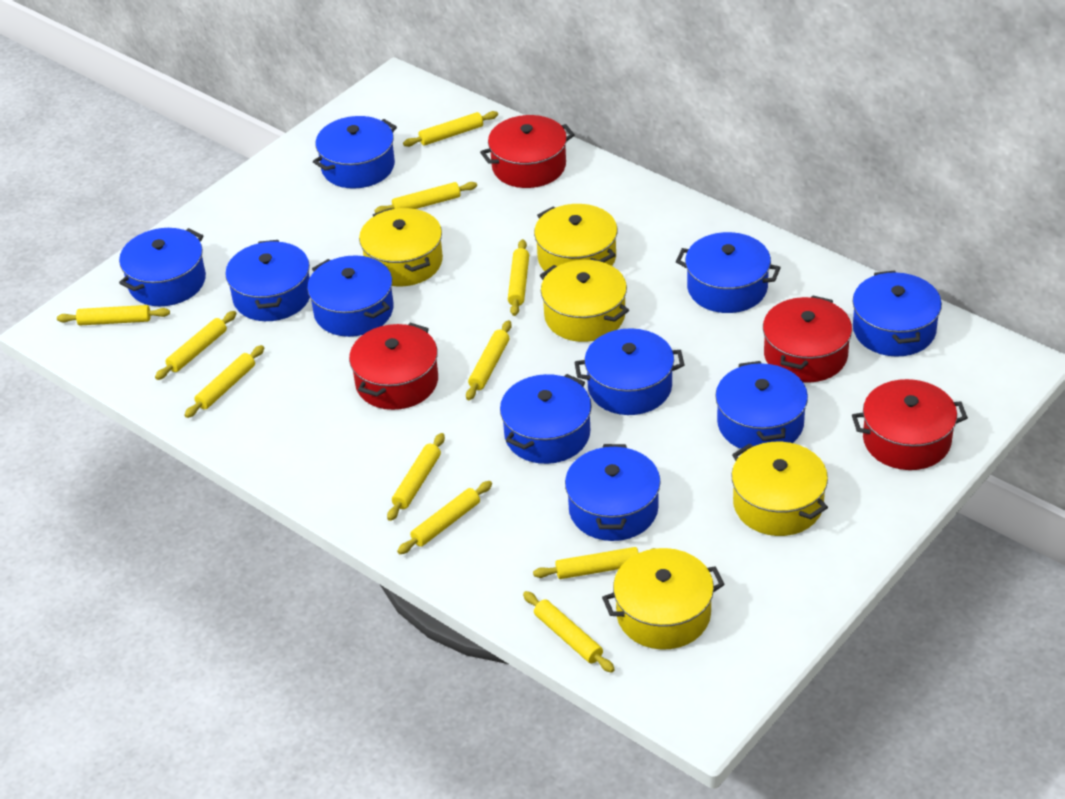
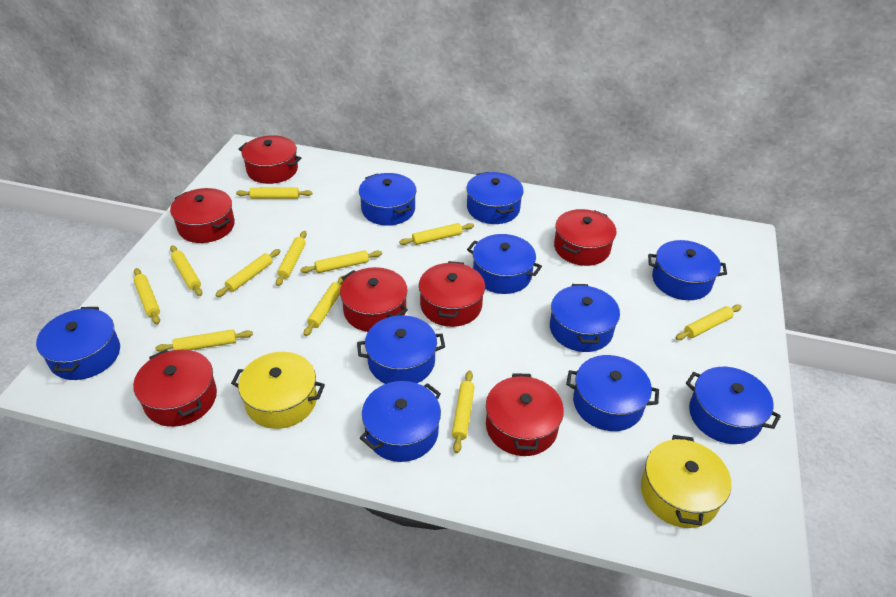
red pot: 4 -> 7
yellow pot: 5 -> 2

